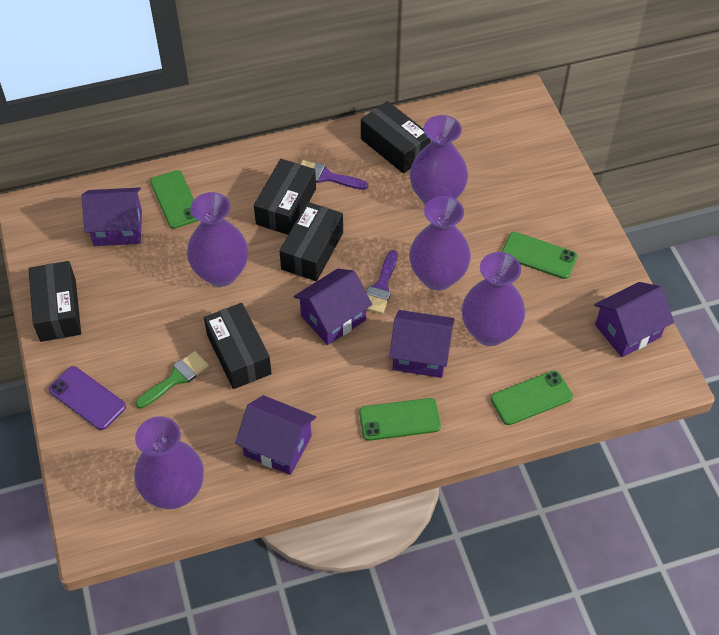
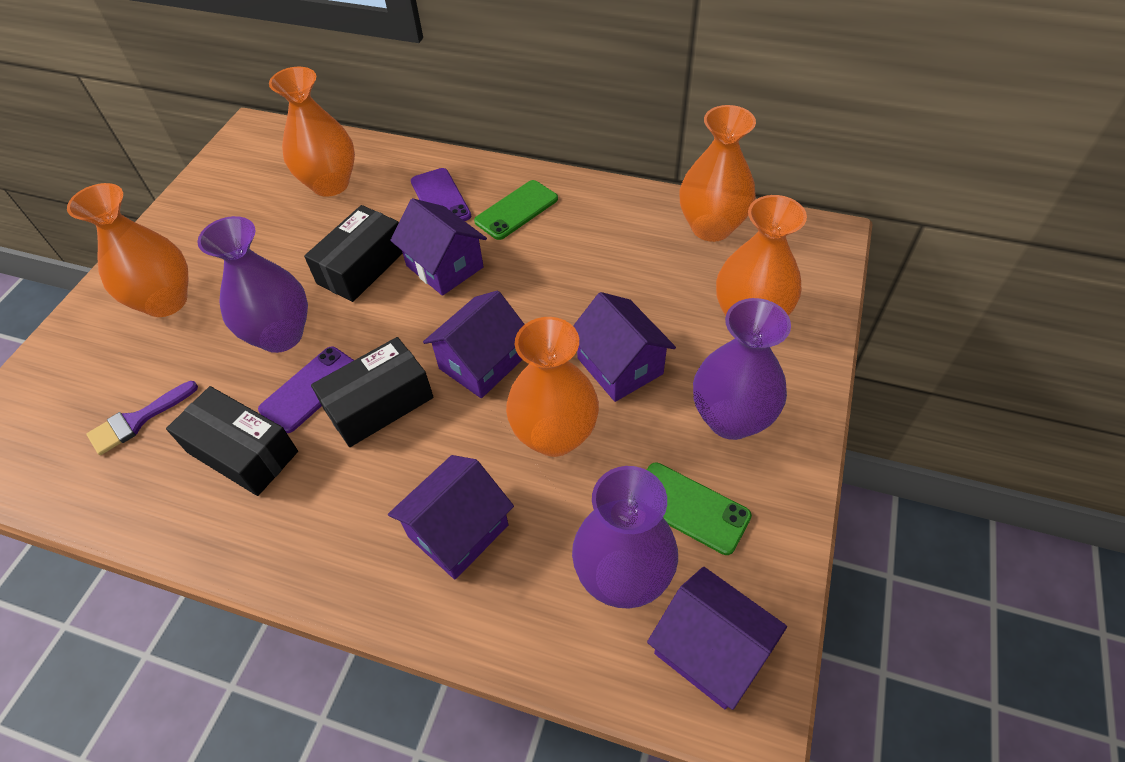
black box: 5 -> 3
green brush: 1 -> 0
green phone: 4 -> 2
orange vase: 0 -> 5
purple brush: 2 -> 1
purple phone: 1 -> 2
purple vase: 5 -> 3

